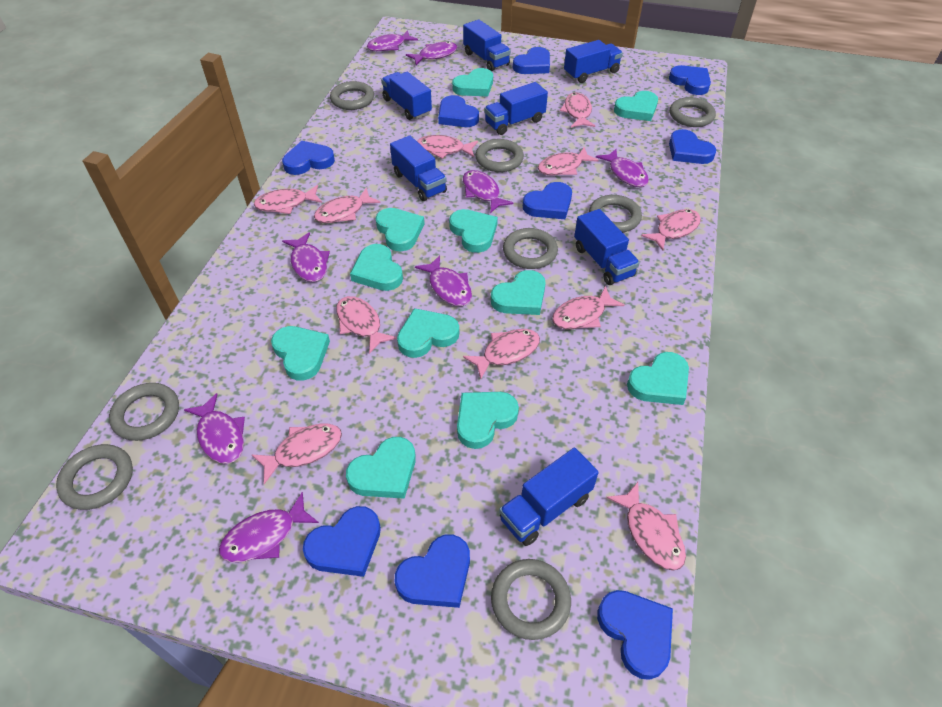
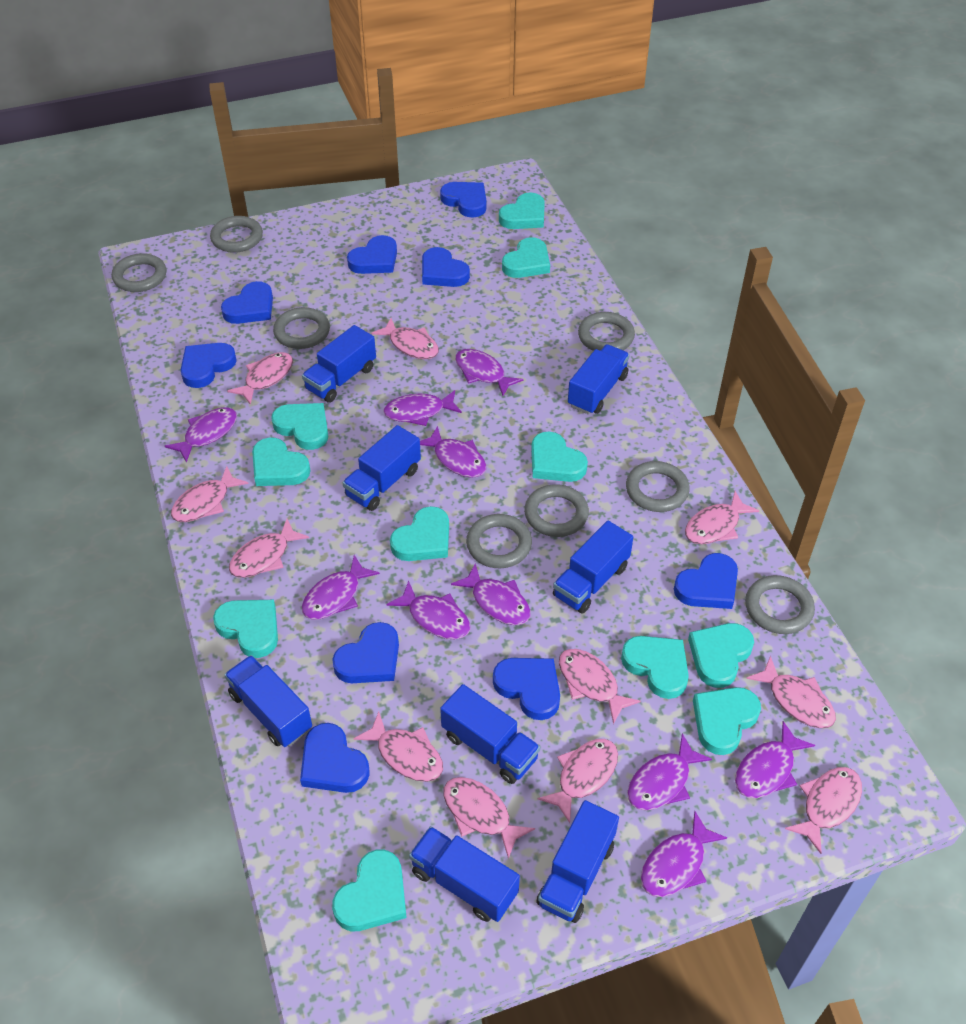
blue truck: 7 -> 8
purple fish: 8 -> 10

